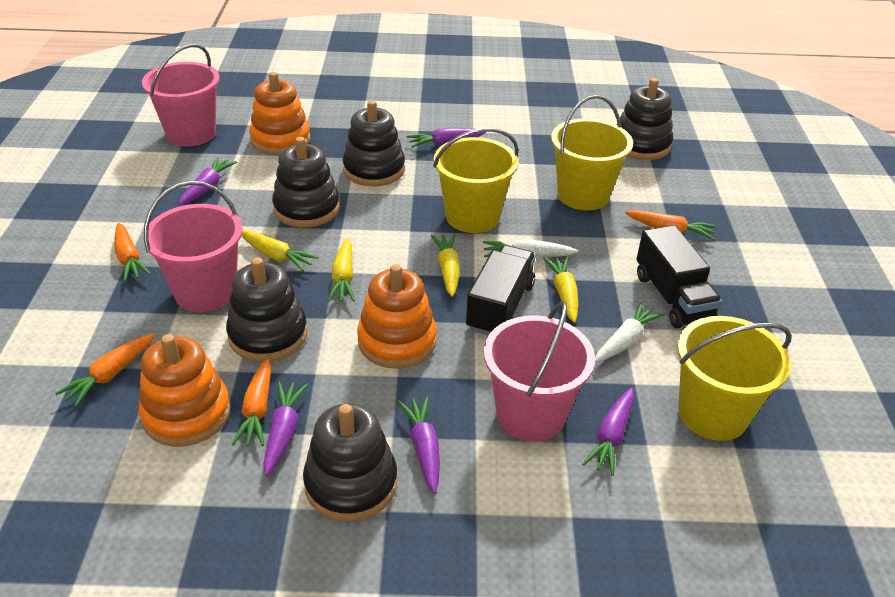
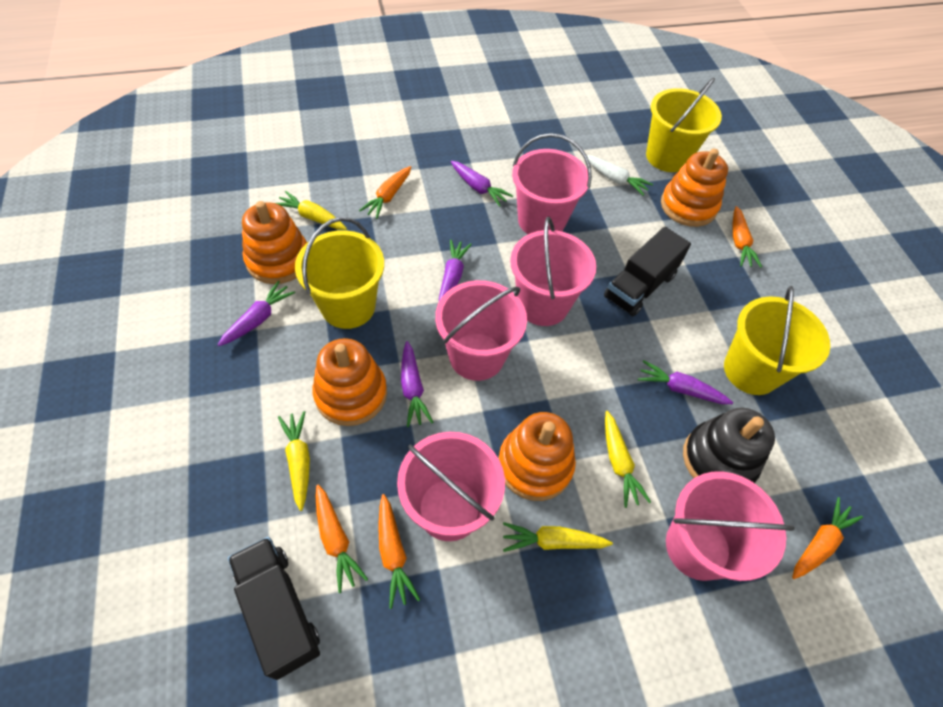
black stacking toy: 5 -> 1
orange carrot: 4 -> 5
orange stacking toy: 3 -> 4
pink bucket: 3 -> 5
white carrot: 2 -> 1

